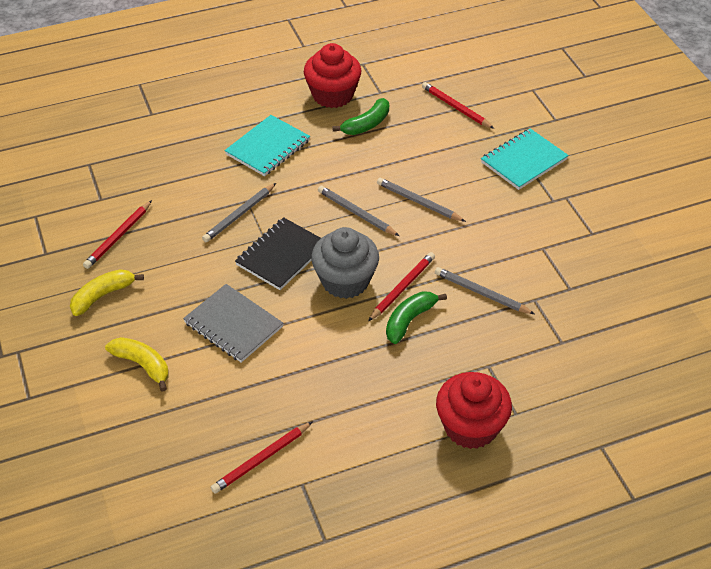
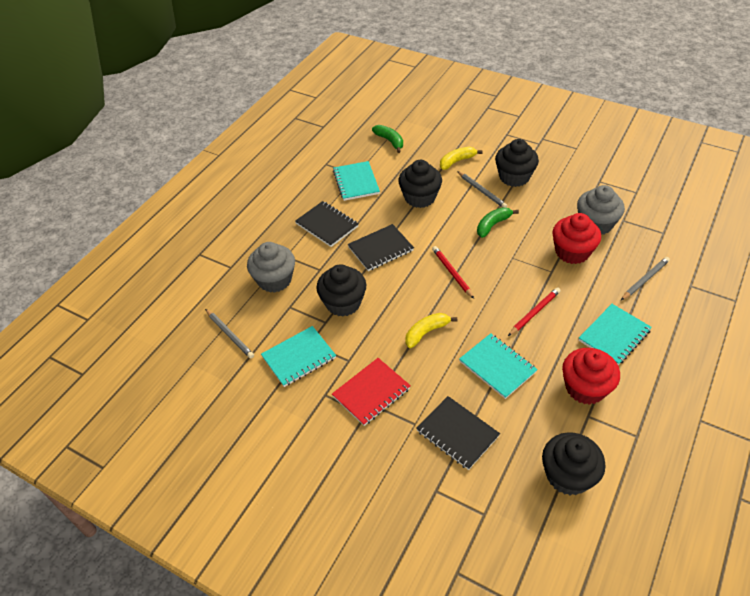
black cupcake: 0 -> 4
black notebook: 1 -> 3
grey cupcake: 1 -> 2
grey notebook: 1 -> 0
grey pencil: 4 -> 3
red notebook: 0 -> 1
red pencil: 4 -> 2
turquoise notebook: 2 -> 4

